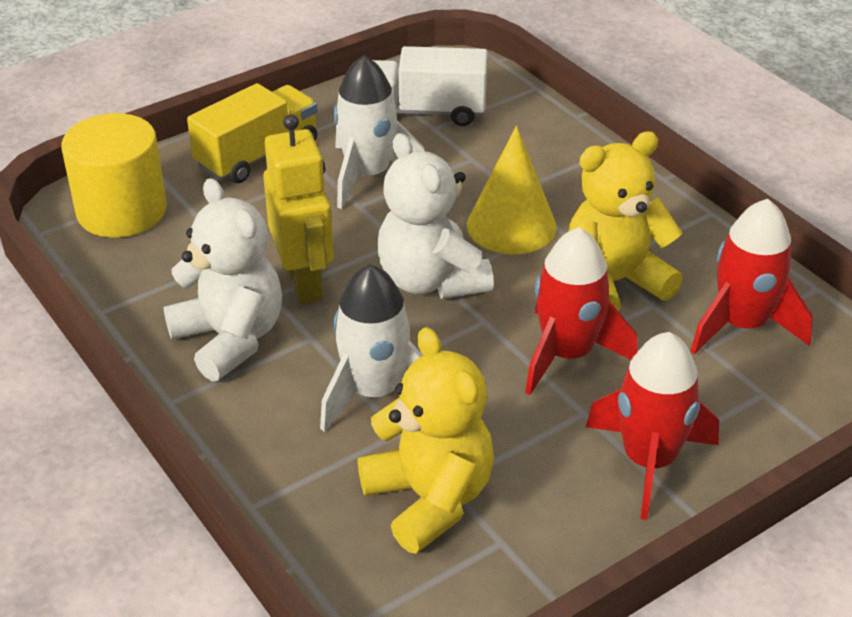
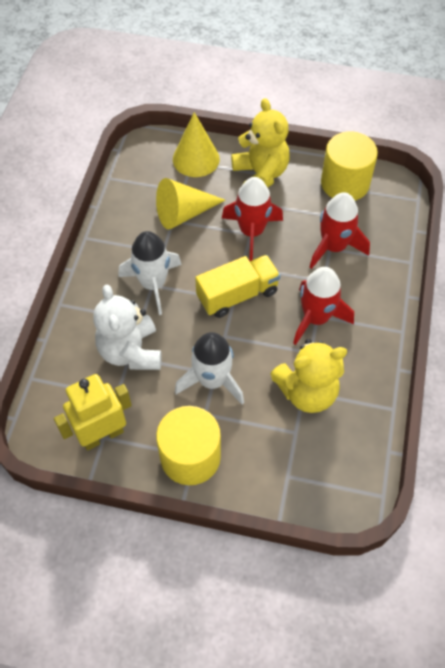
white teddy bear: 2 -> 1
white truck: 1 -> 0
yellow cone: 1 -> 2
yellow cylinder: 1 -> 2

